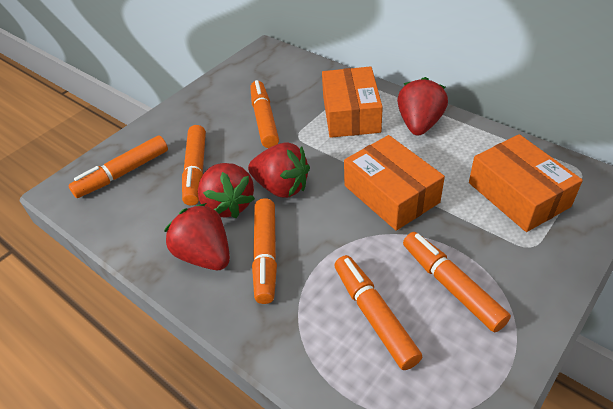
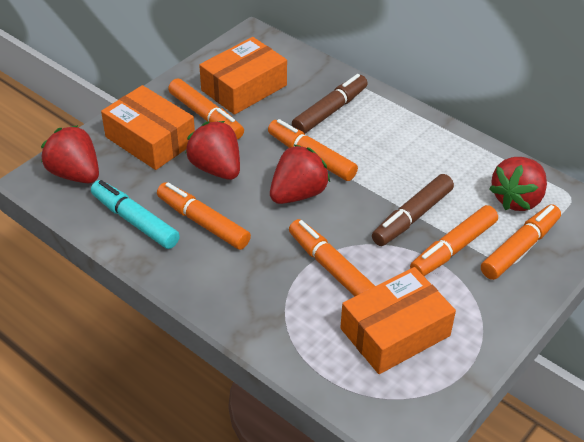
brown marker: 0 -> 2
turquoise marker: 0 -> 1

